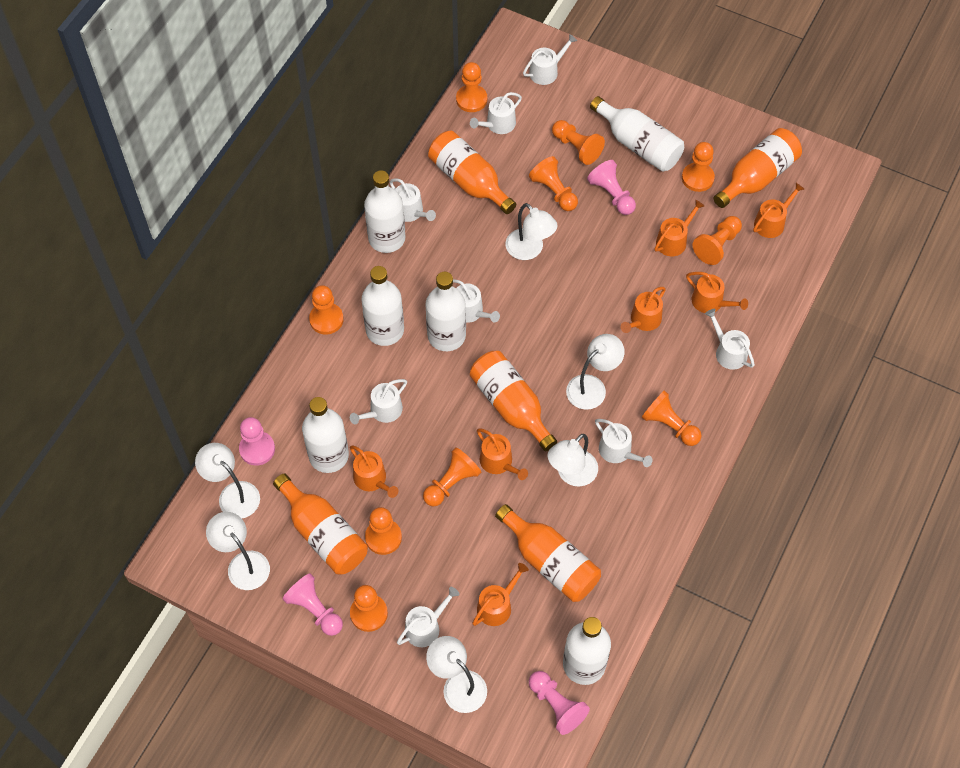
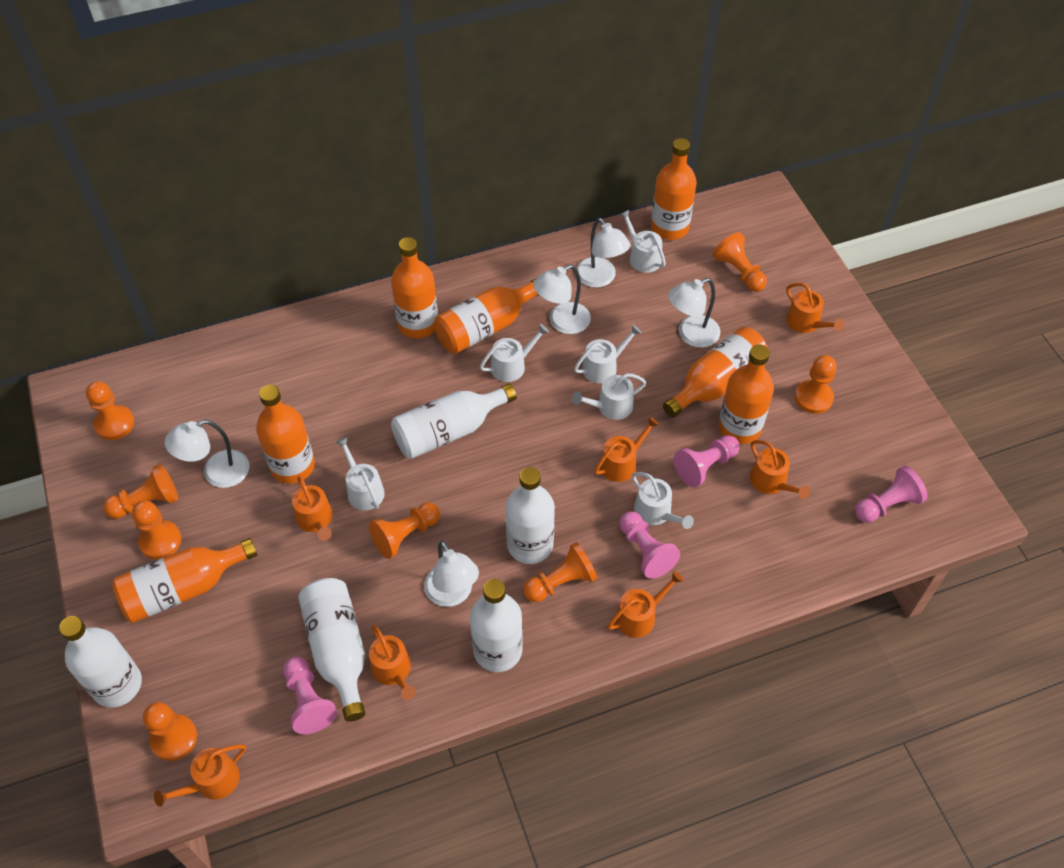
orange bottle: 5 -> 7
orange pawn: 10 -> 8
white bottle: 6 -> 5
white lamp: 6 -> 5
white watering can: 8 -> 6

